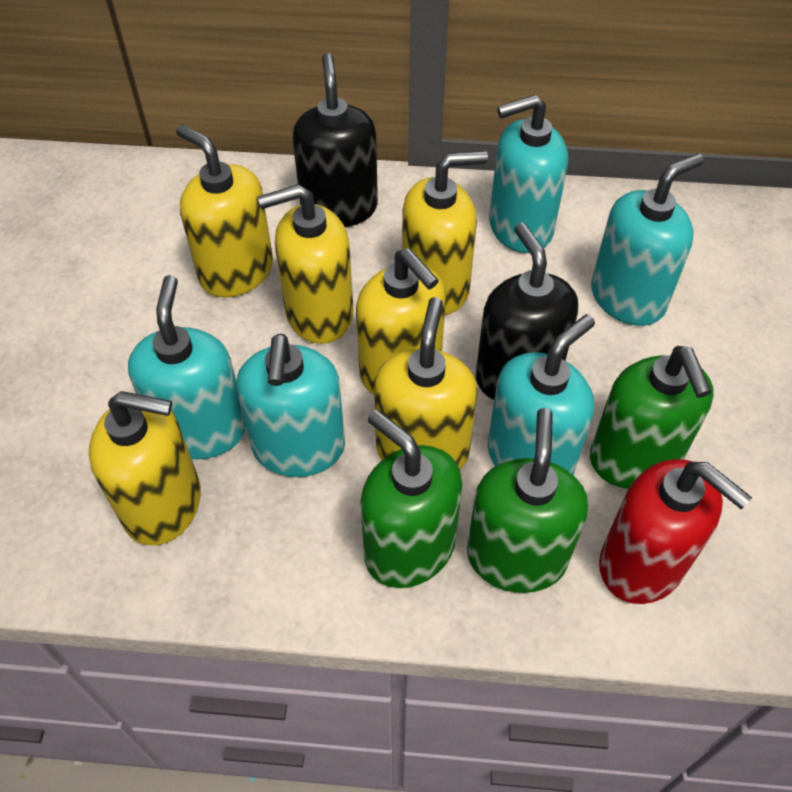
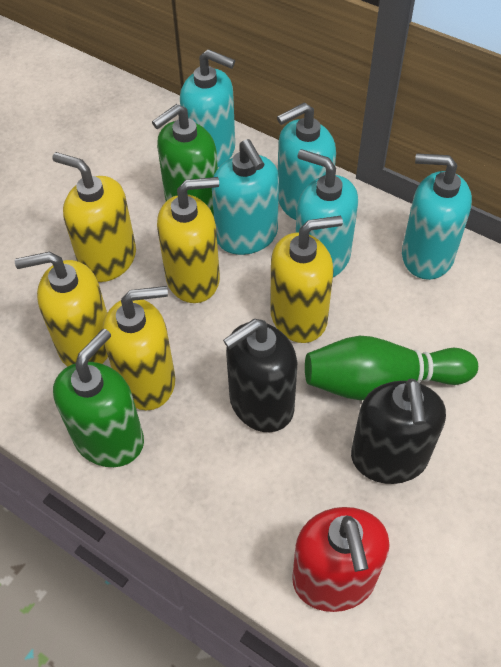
green bowling pin: 0 -> 1
green soap dispenser: 3 -> 2
yellow soap dispenser: 6 -> 5

